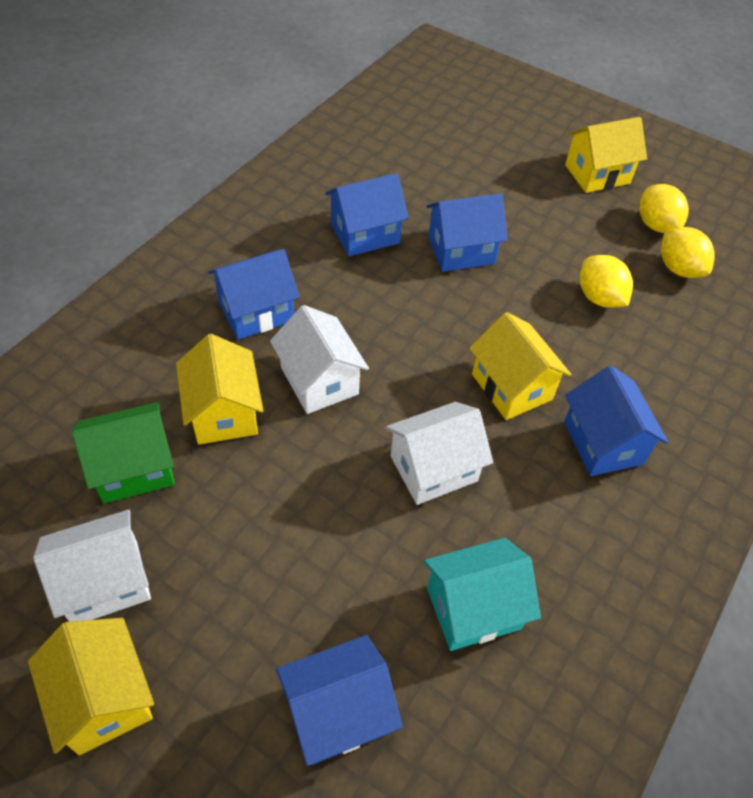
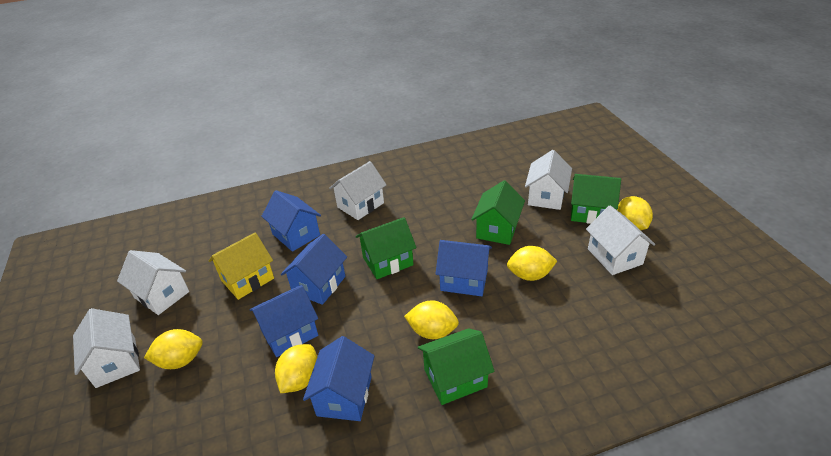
green house: 1 -> 4
turquoise house: 1 -> 0
white house: 3 -> 5
yellow house: 4 -> 1
yellow lemon: 3 -> 5

